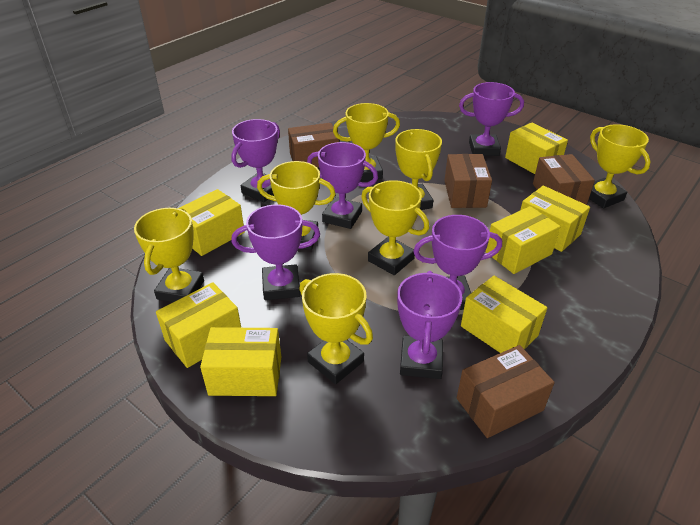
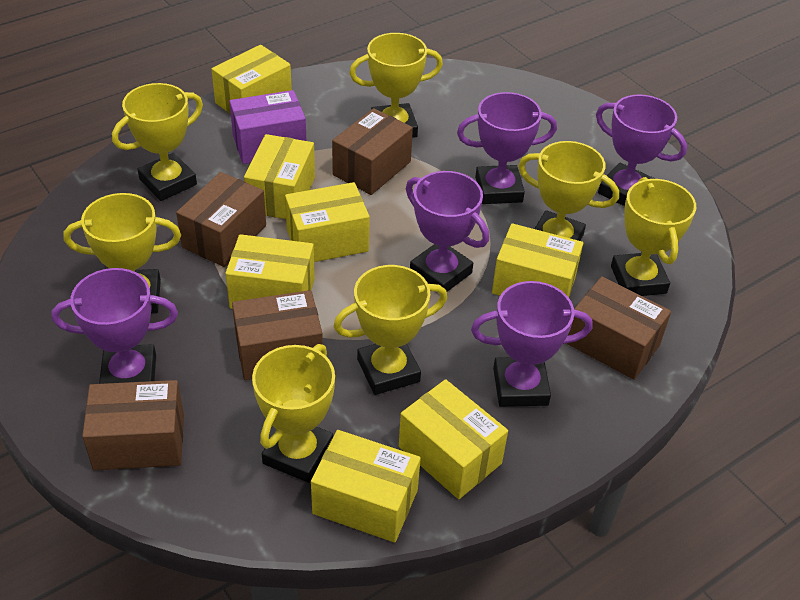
brown box: 4 -> 5
purple box: 0 -> 1
purple trophy: 6 -> 5

